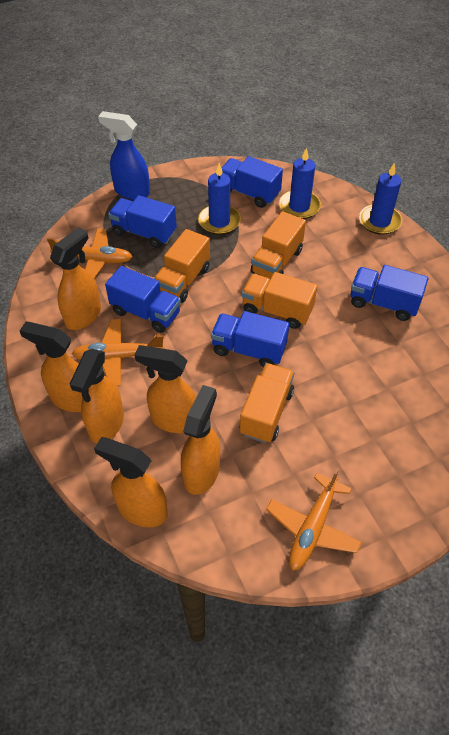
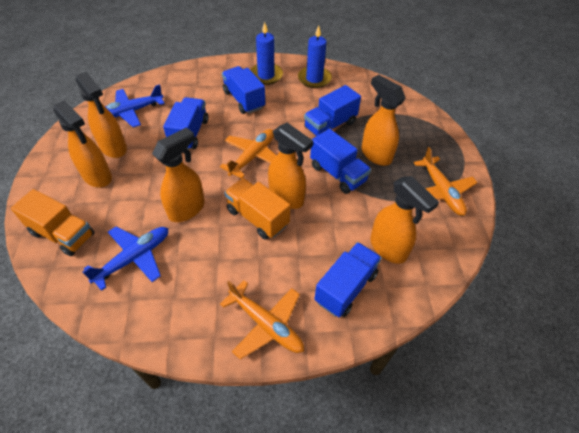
blue candle: 3 -> 2
blue plane: 0 -> 2
blue spray bottle: 1 -> 0
orange truck: 4 -> 2

